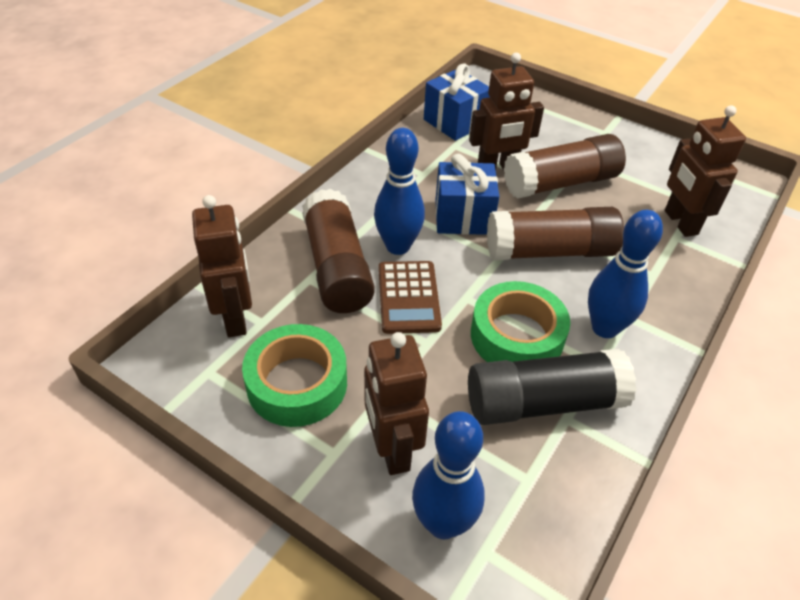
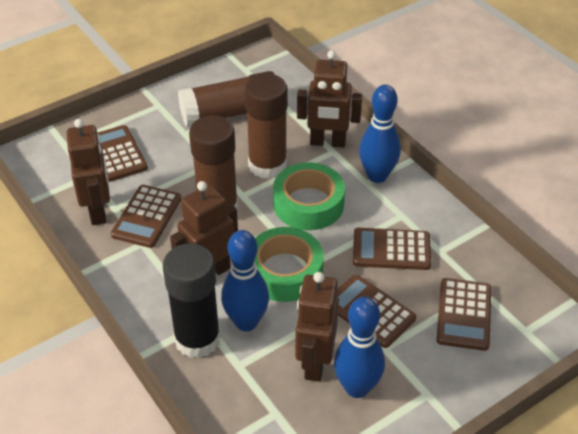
blue gift: 2 -> 0
brown calculator: 1 -> 5

